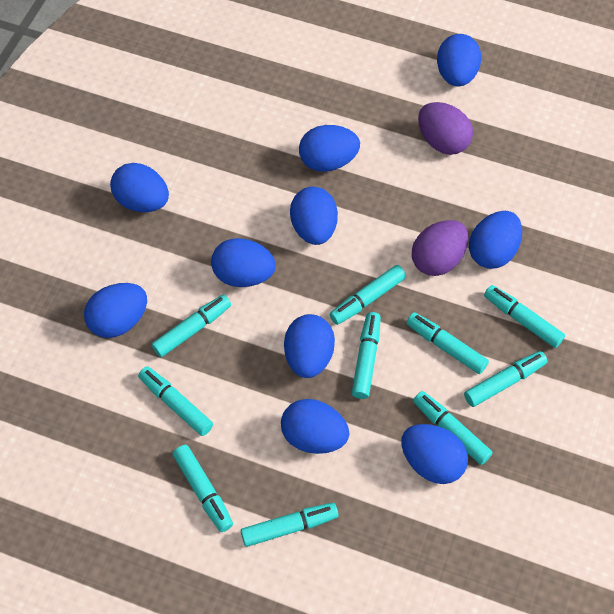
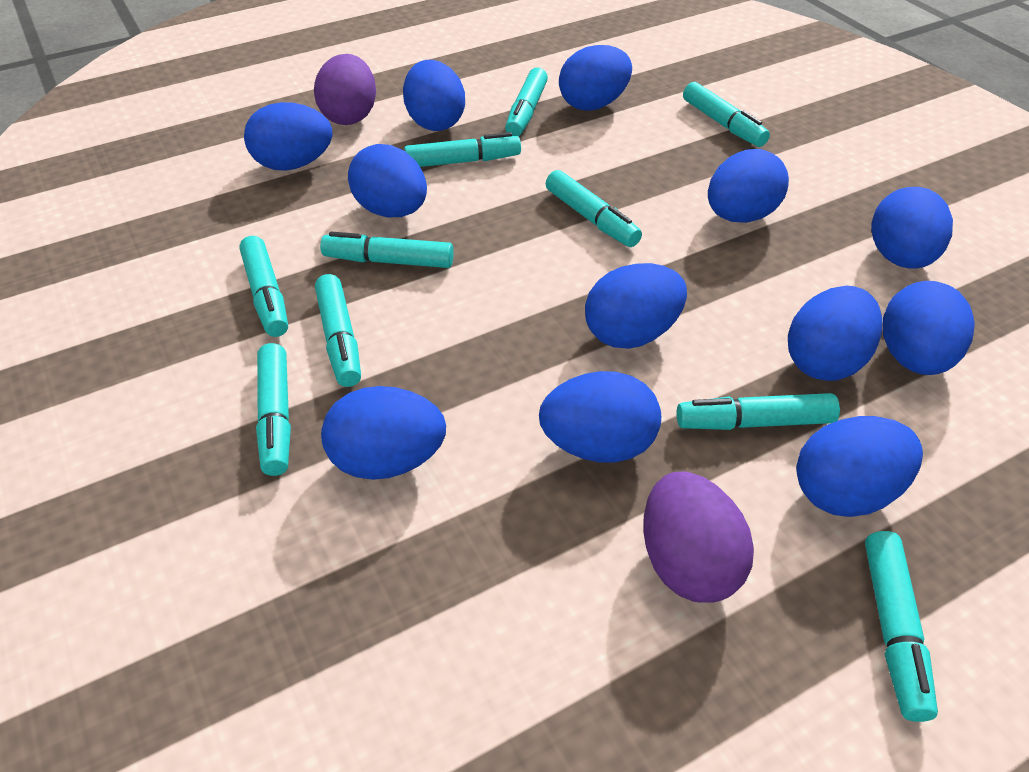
blue egg: 10 -> 12

